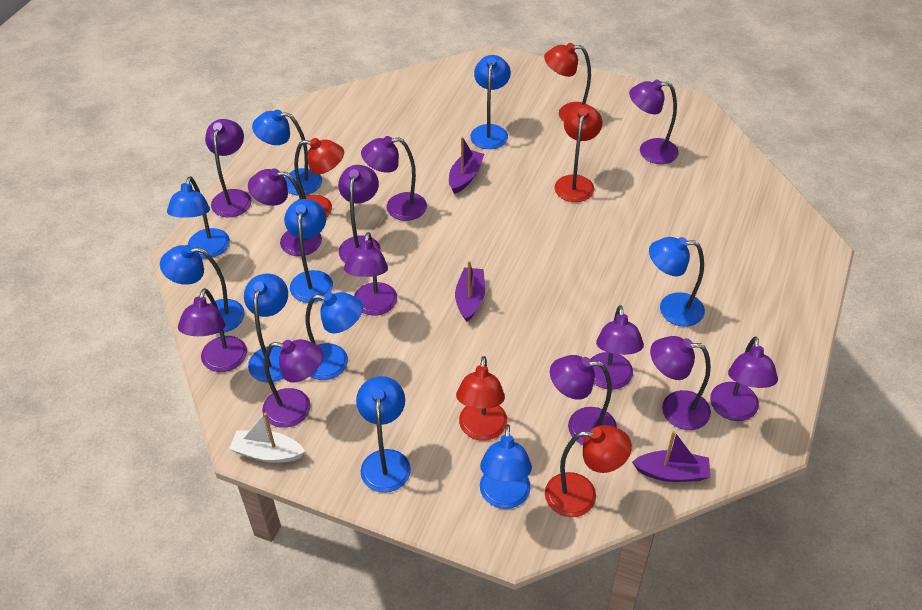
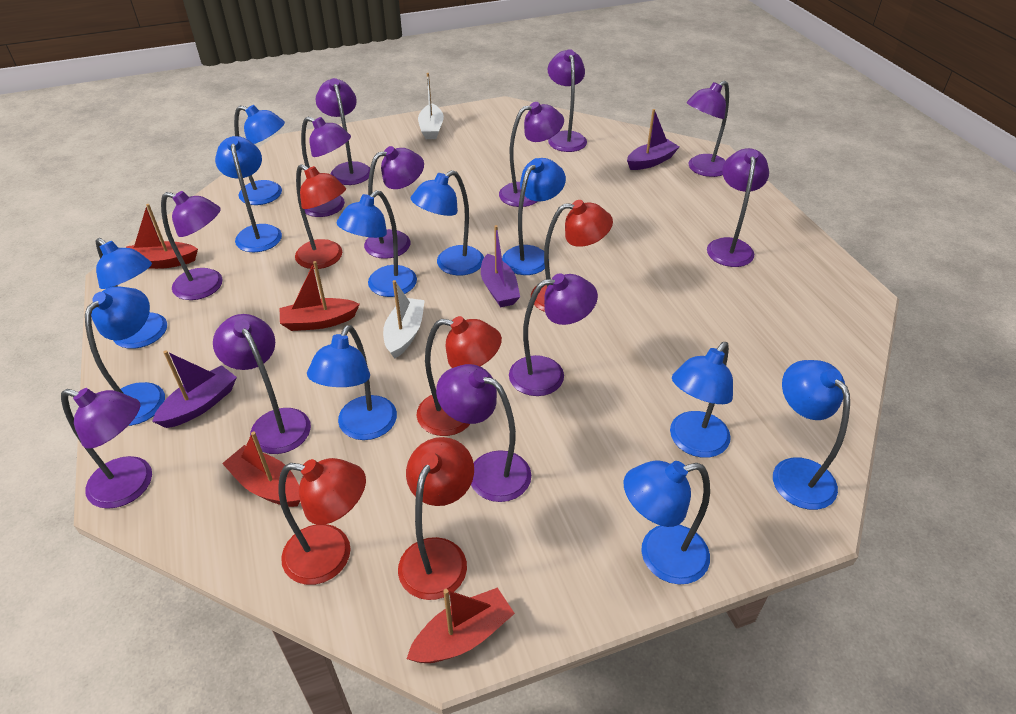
blue lamp: 10 -> 11
red boat: 0 -> 4
white boat: 1 -> 2

